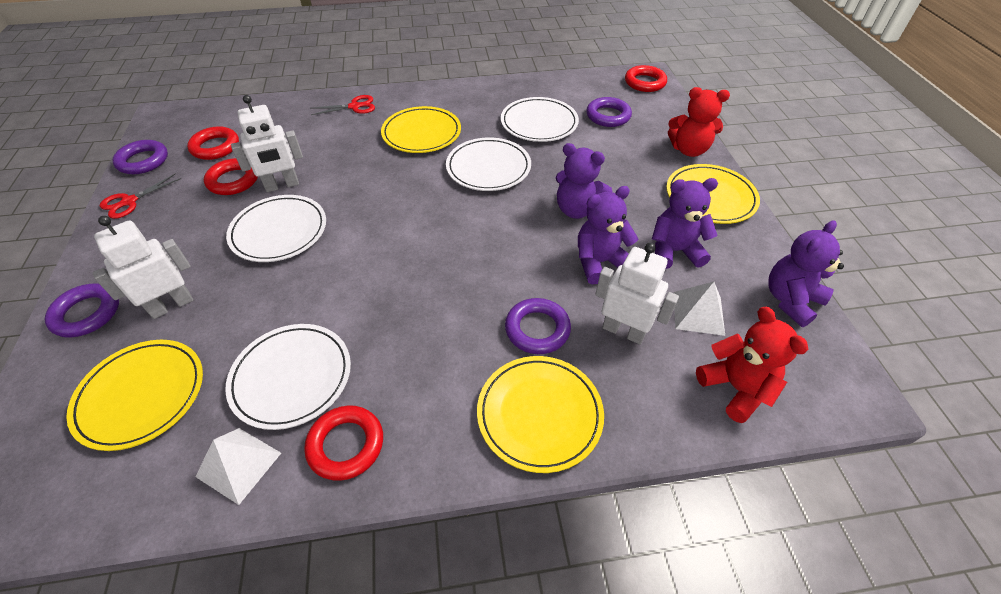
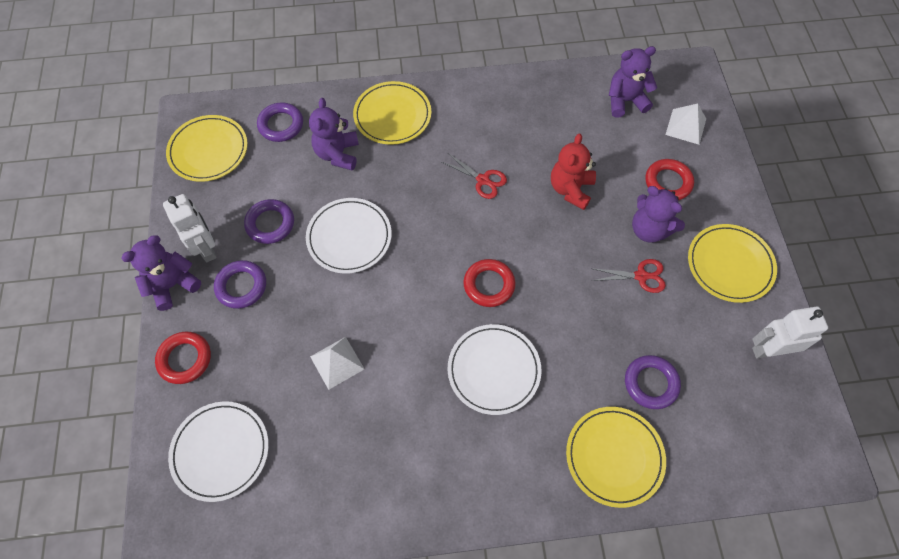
red ring: 4 -> 3
red teddy bear: 2 -> 1
white plate: 4 -> 3
white robot: 3 -> 2

